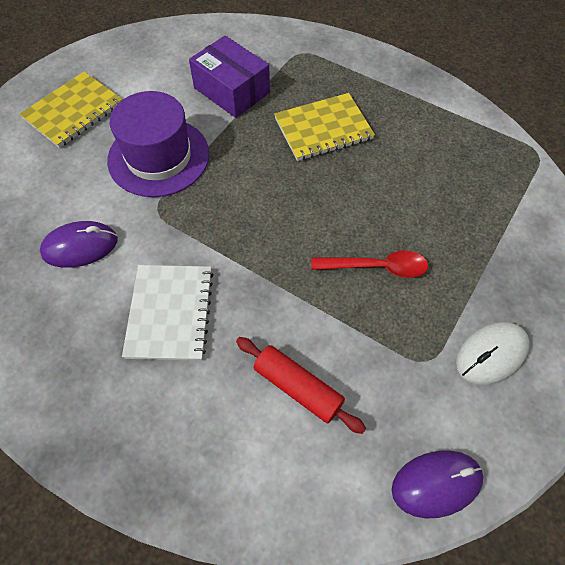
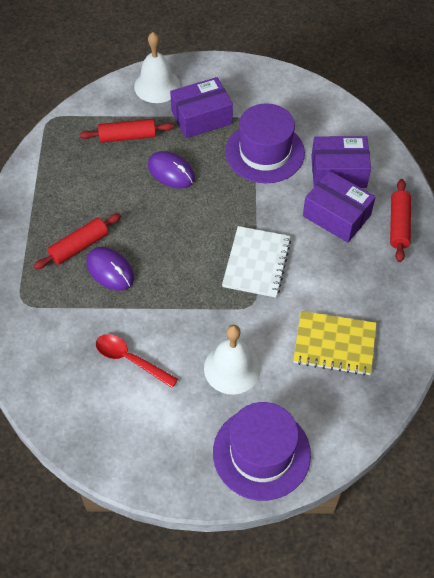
purple box: 1 -> 3
purple hat: 1 -> 2
red rolling pin: 1 -> 3
white bell: 0 -> 2
white mouse: 1 -> 0
yellow notebook: 2 -> 1

